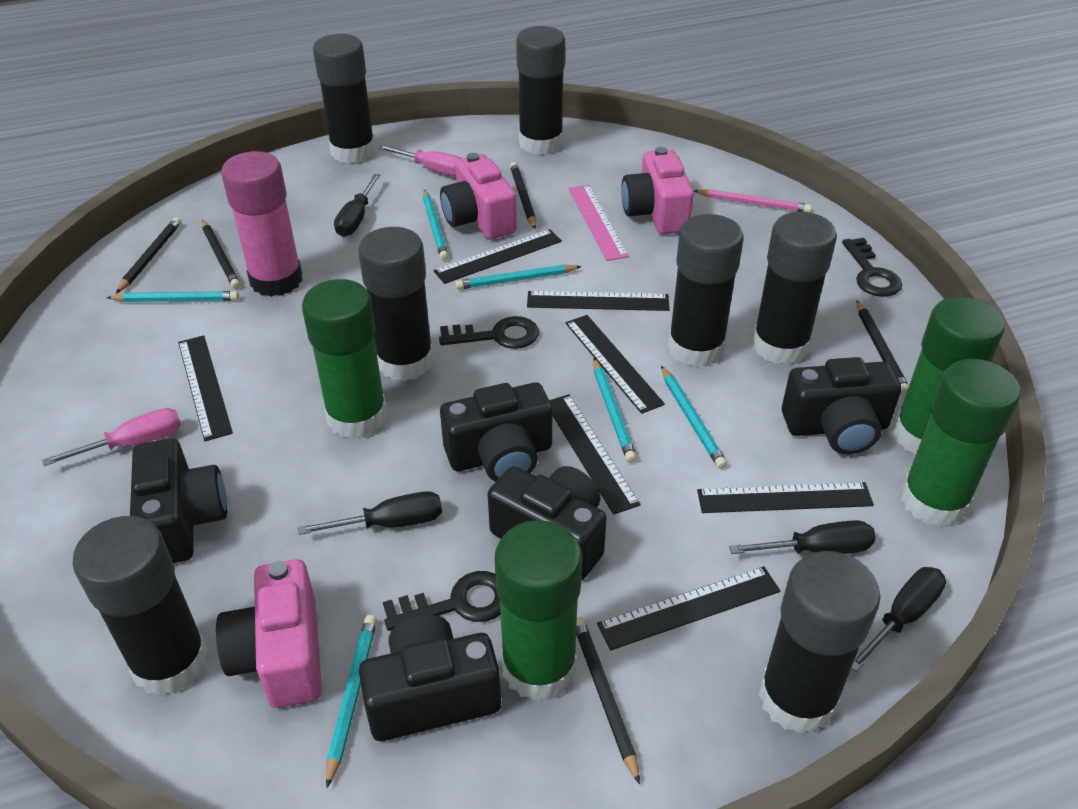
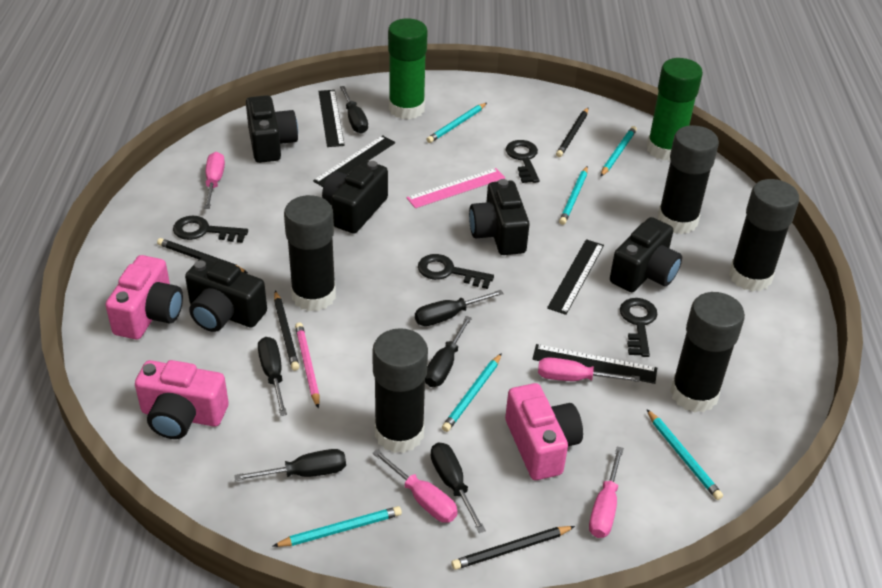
black glue stick: 7 -> 5
black key: 3 -> 4
black pencil: 5 -> 4
black ruler: 7 -> 4
black screwdriver: 4 -> 6
green glue stick: 4 -> 2
pink glue stick: 1 -> 0
pink screwdriver: 2 -> 4

